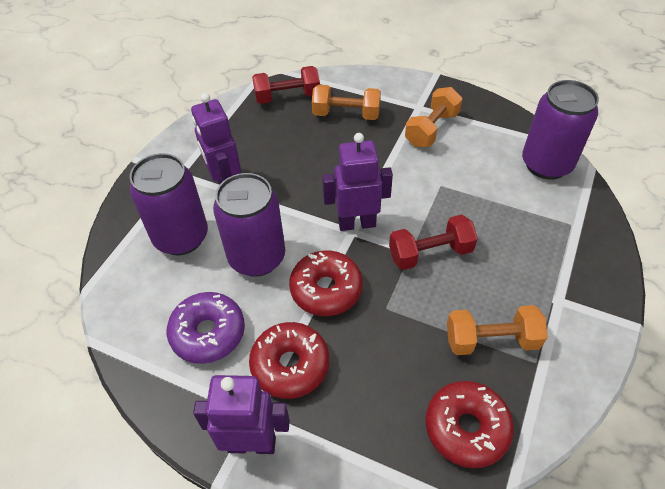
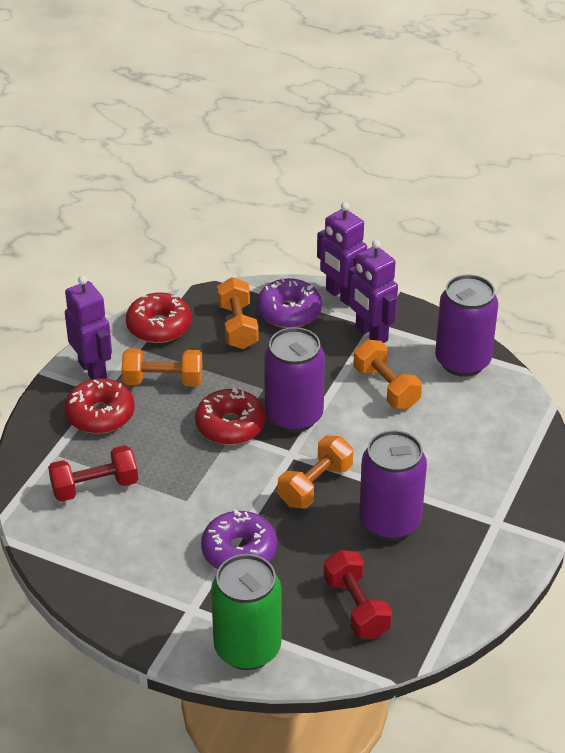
green can: 0 -> 1
orange dumbbell: 3 -> 4
purple donut: 1 -> 2

